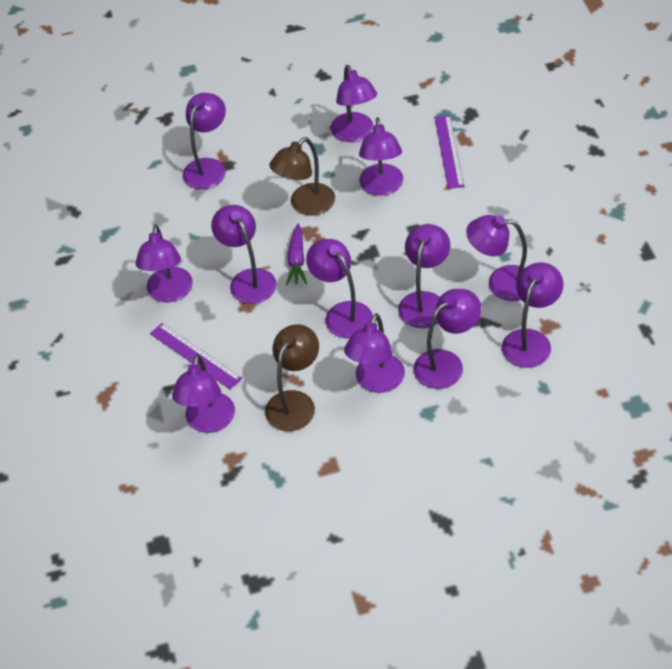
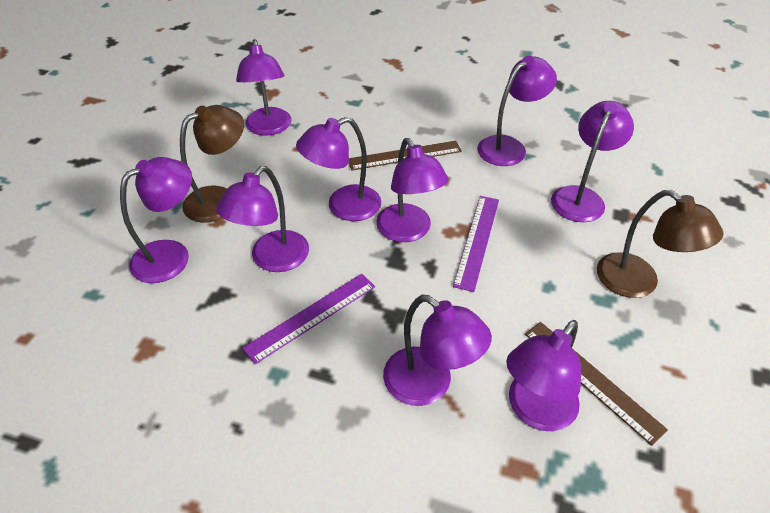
brown ruler: 0 -> 2
purple carrot: 1 -> 0
purple lamp: 12 -> 9

